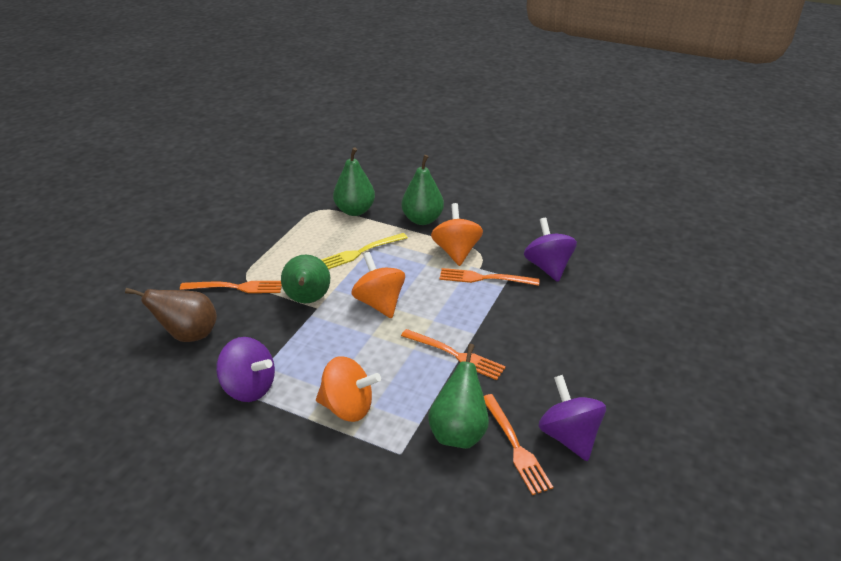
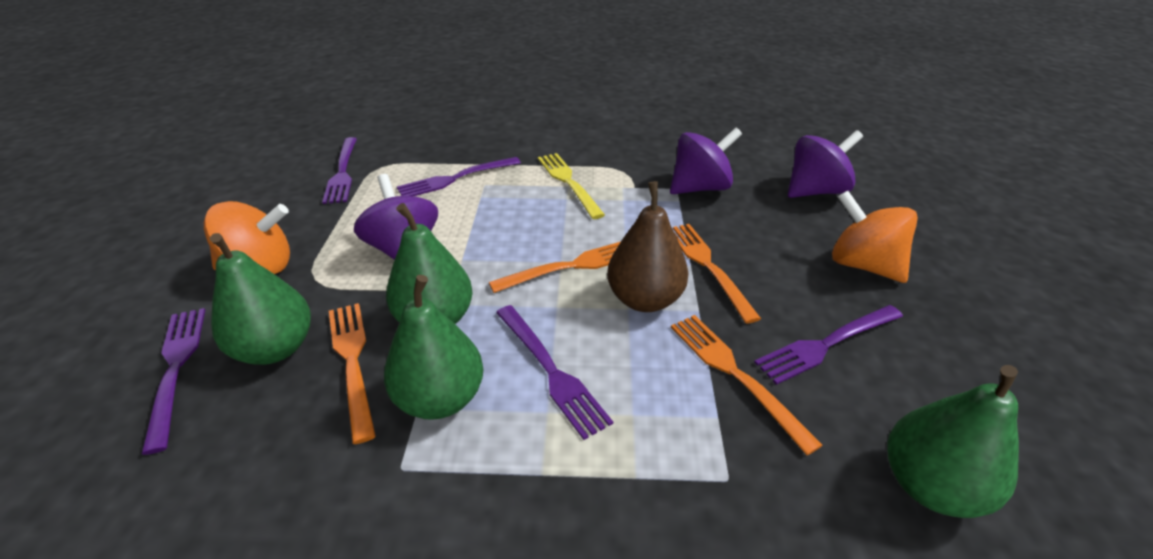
orange spinning top: 3 -> 2
purple fork: 0 -> 5

